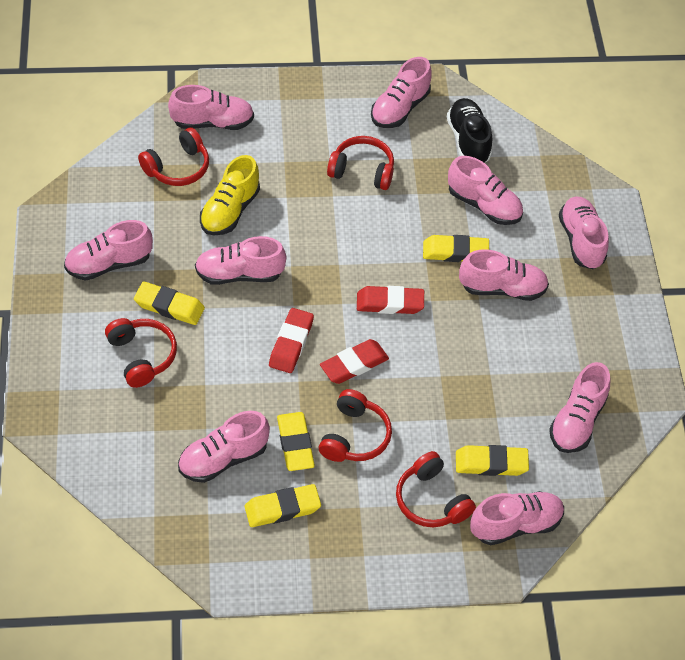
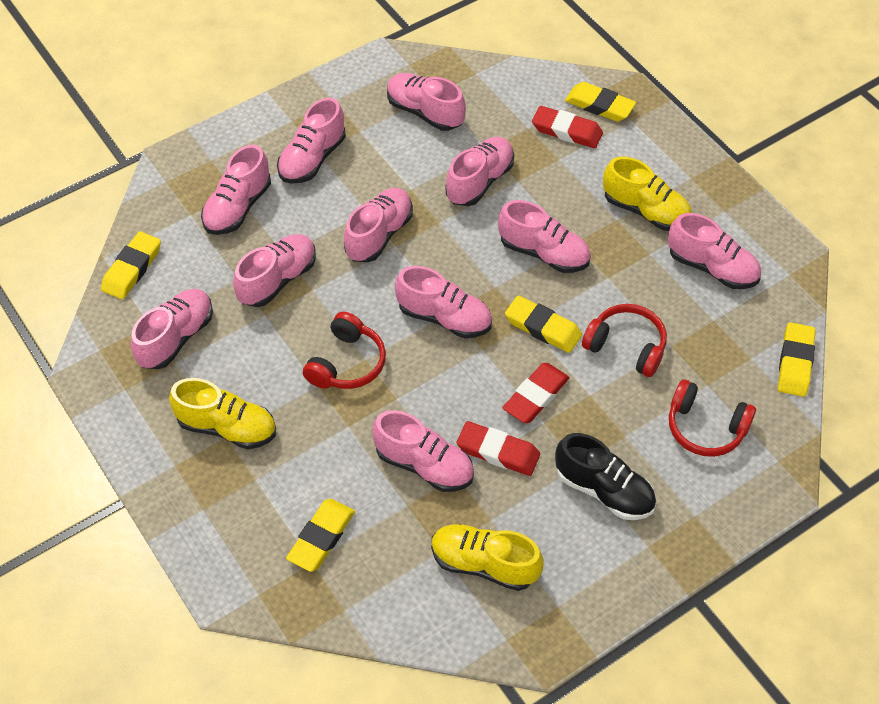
pink shoe: 10 -> 11
red headphones: 5 -> 3
yellow shoe: 1 -> 3

